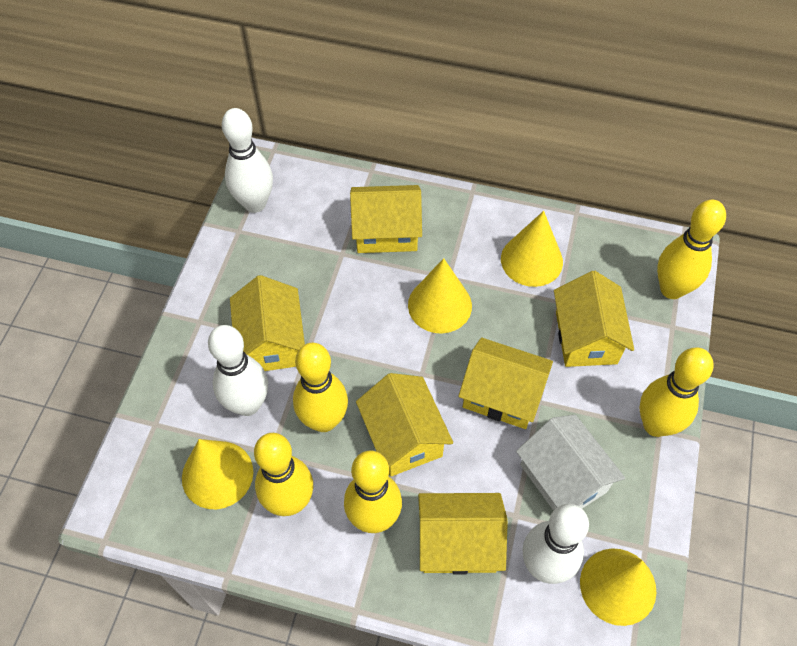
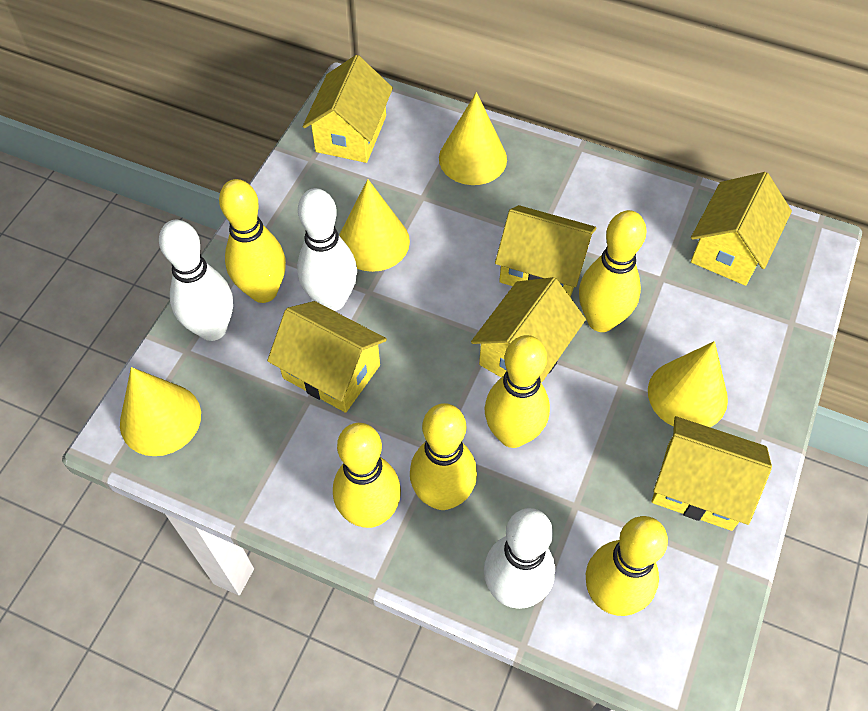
white house: 1 -> 0
yellow bowling pin: 5 -> 6

